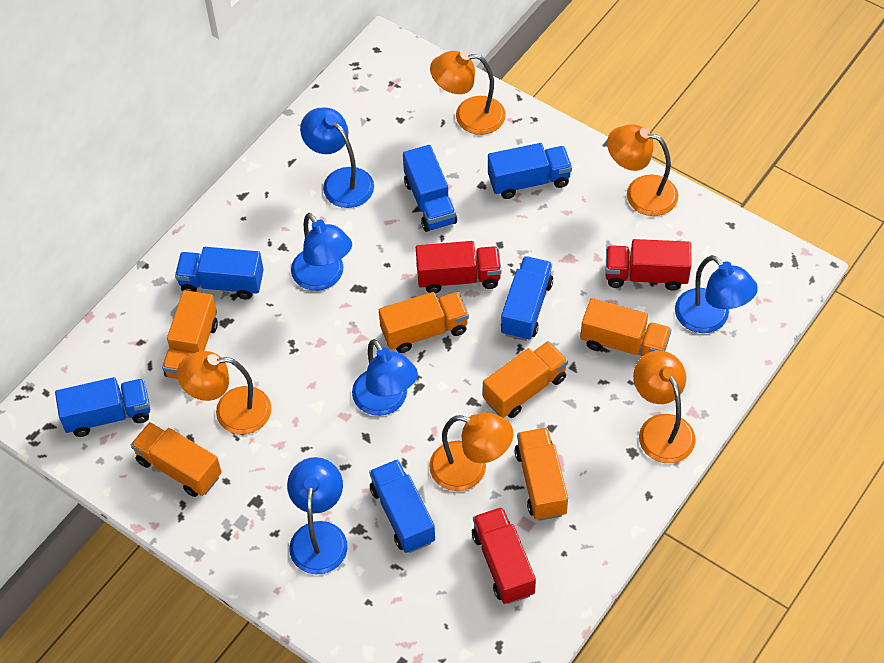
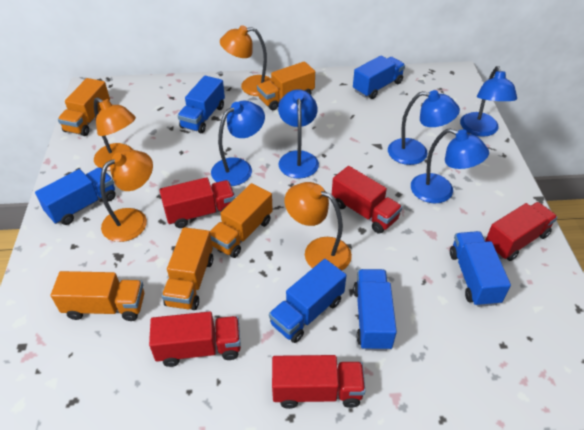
orange lamp: 5 -> 4
orange truck: 6 -> 5
red truck: 3 -> 5

